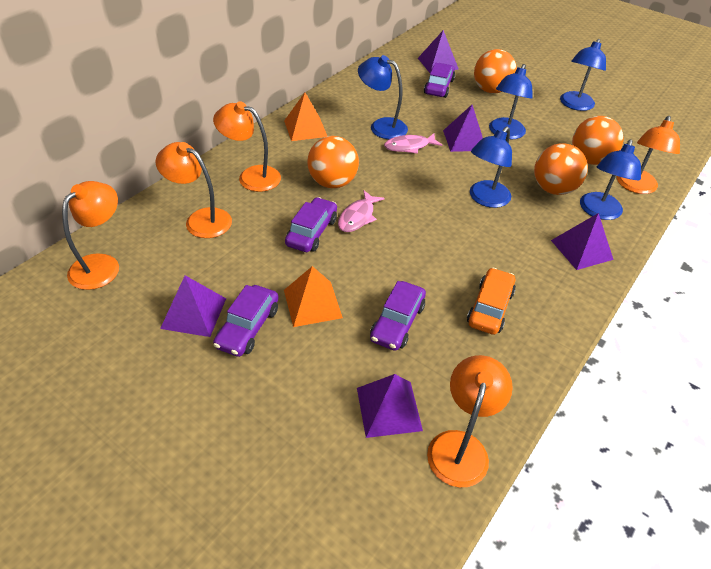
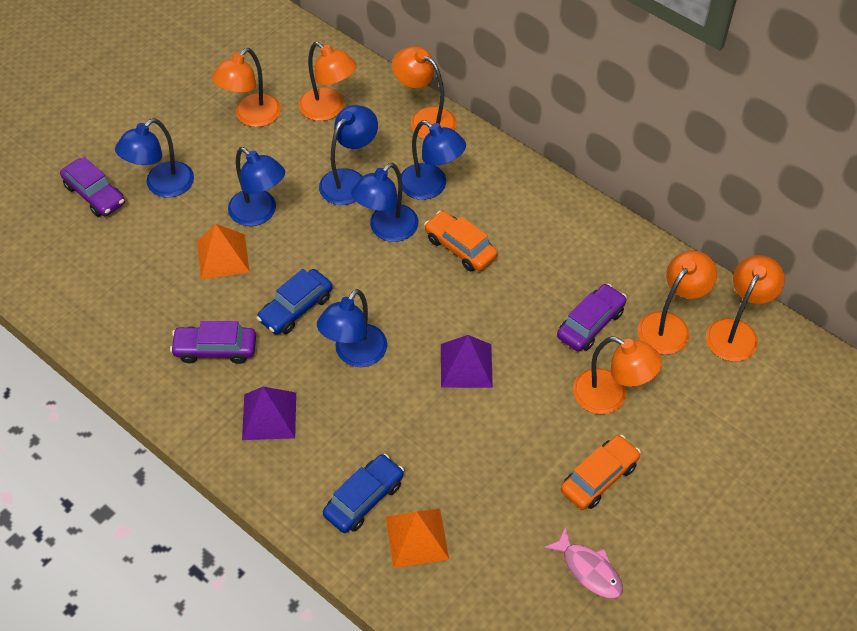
blue car: 0 -> 2
blue lamp: 5 -> 6
orange ball: 4 -> 0
orange car: 1 -> 2
orange lamp: 5 -> 6
pink fish: 2 -> 1
purple car: 4 -> 3
purple pyramid: 5 -> 2

